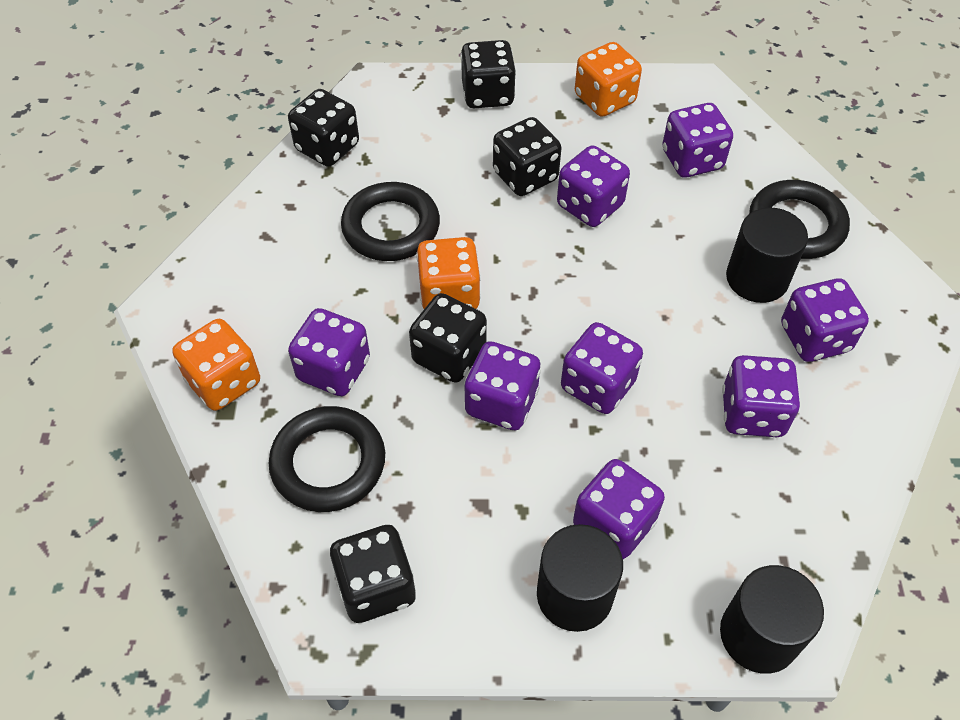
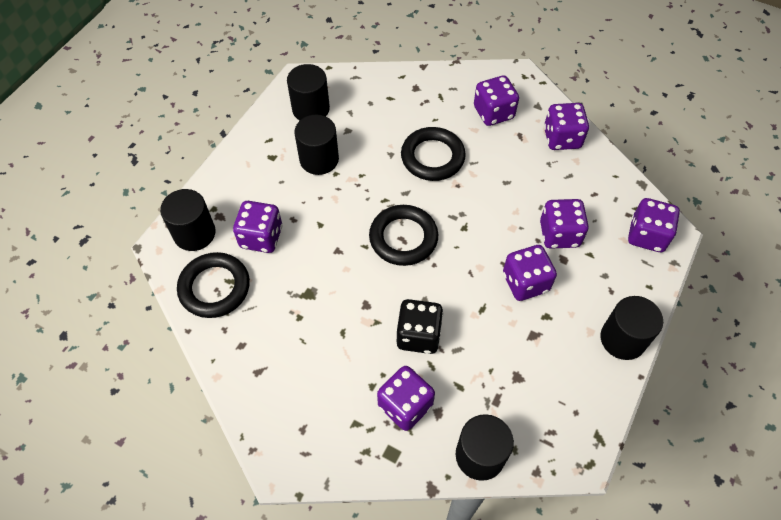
black cylinder: 3 -> 5
black dice: 5 -> 1
orange dice: 3 -> 0
purple dice: 8 -> 7

